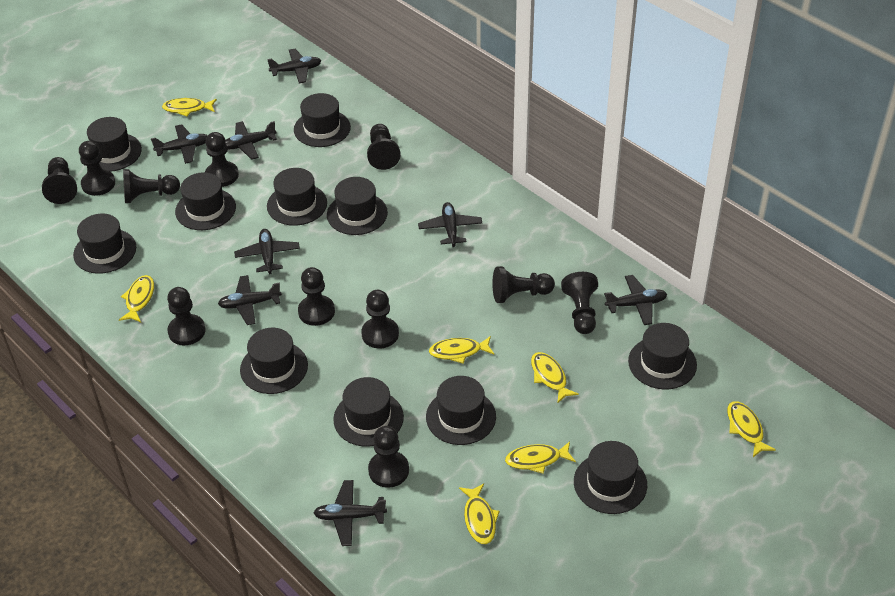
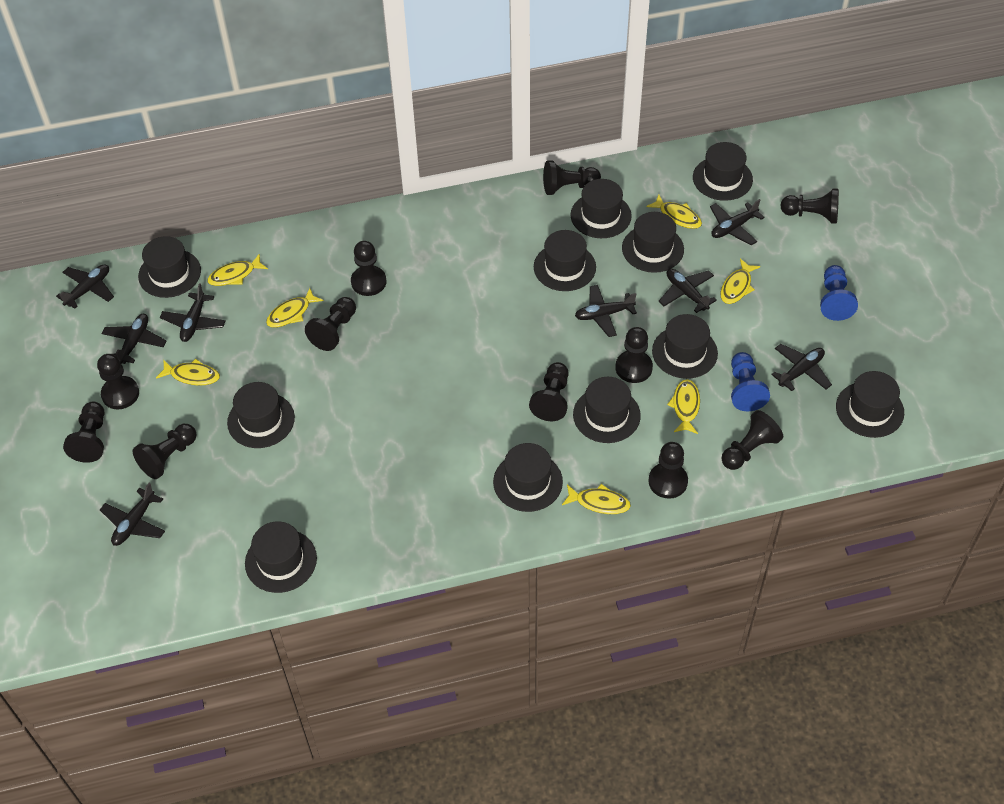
blue pawn: 0 -> 2

